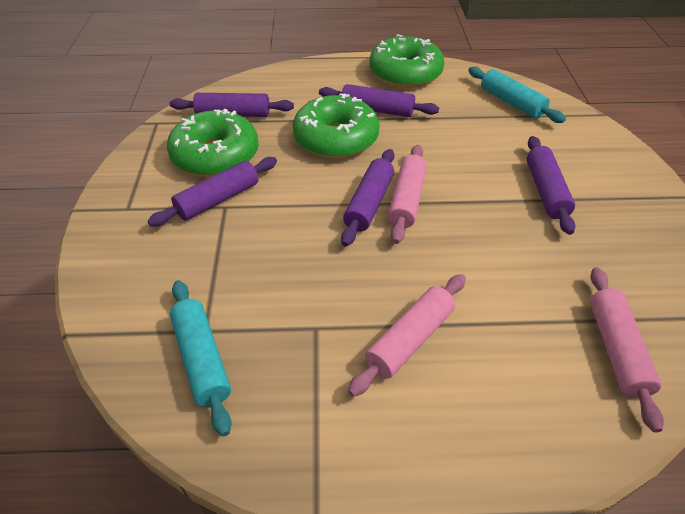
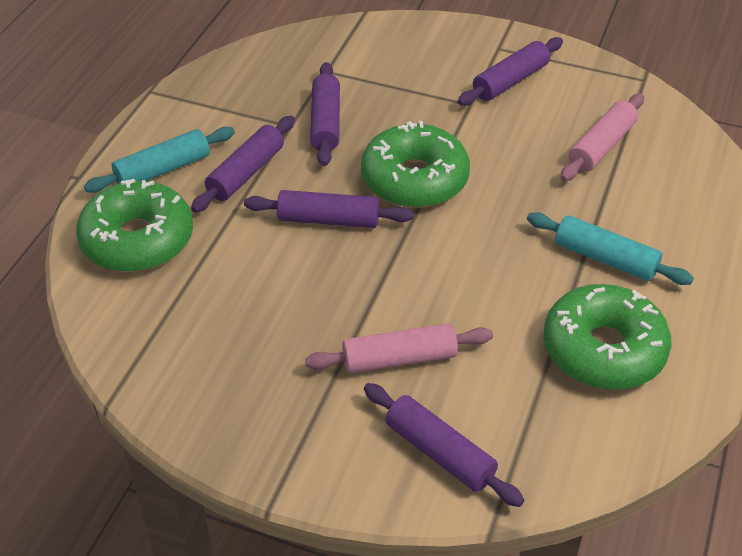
pink rolling pin: 3 -> 2

